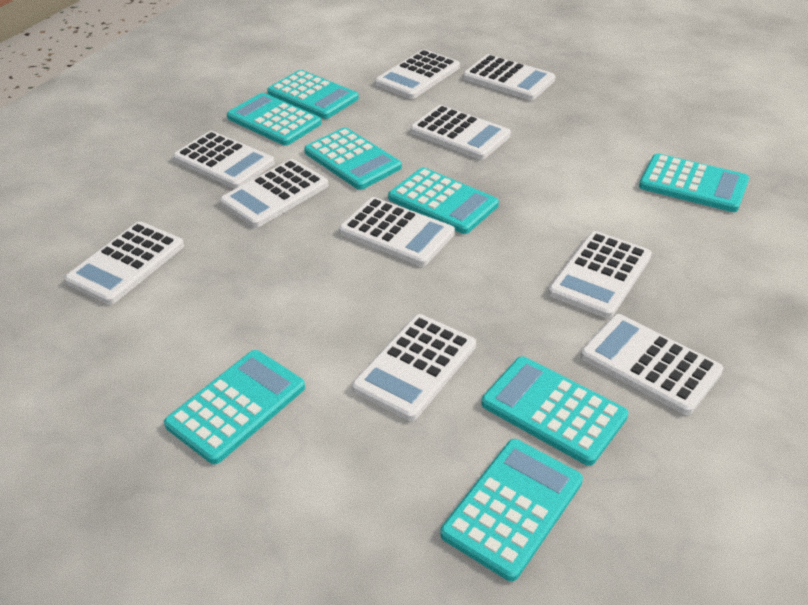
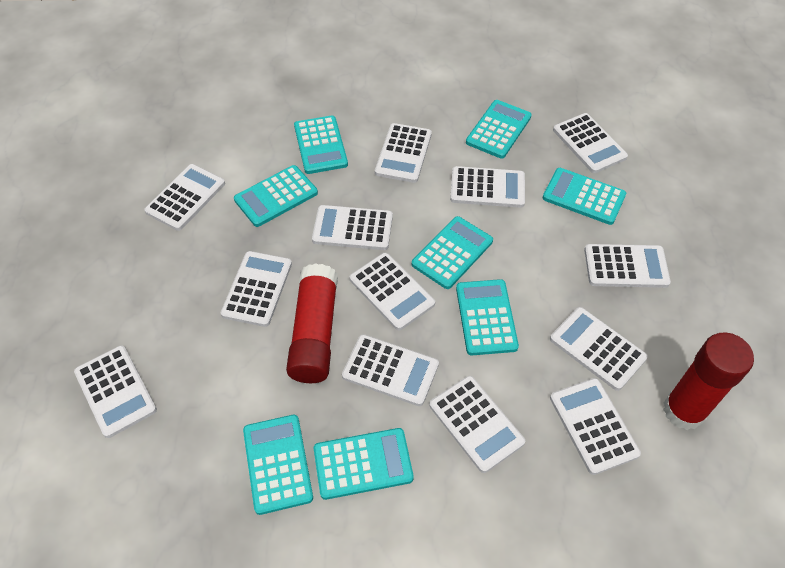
red glue stick: 0 -> 2
white calculator: 10 -> 13

